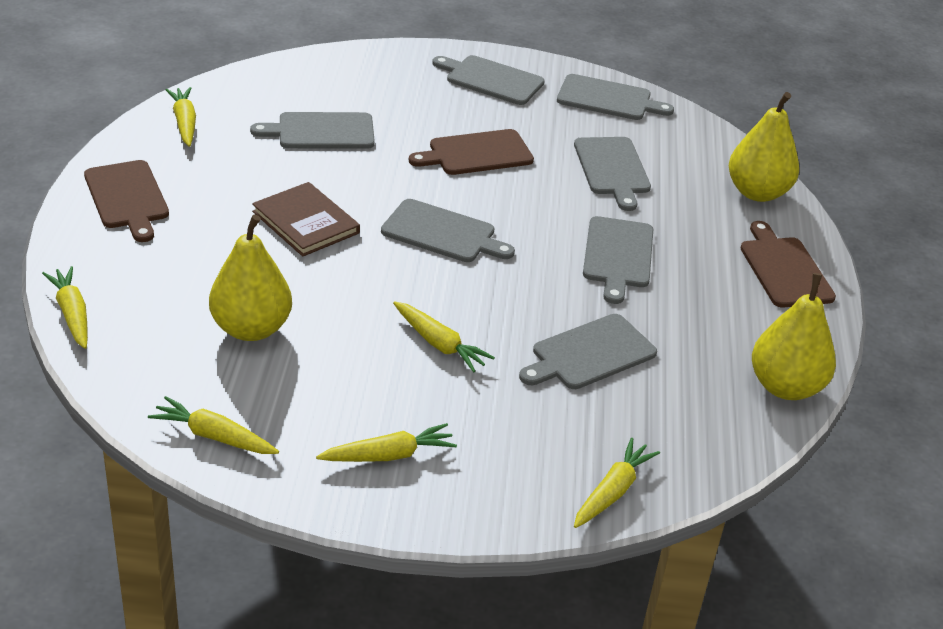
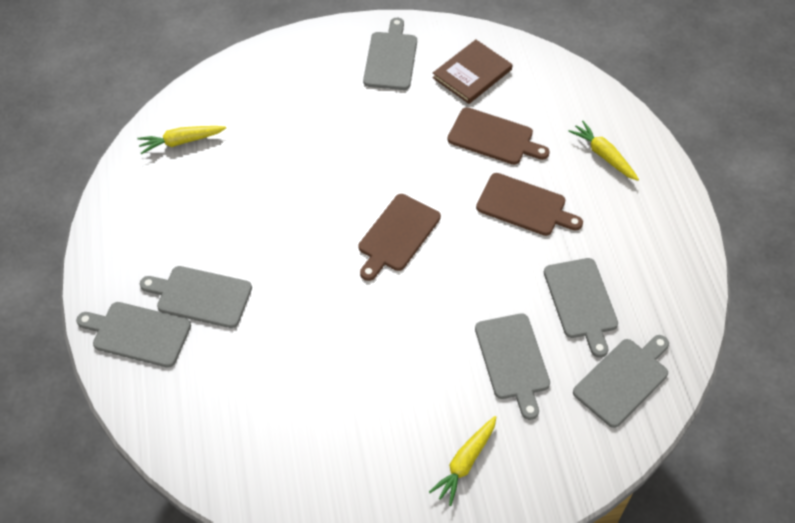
grey cutting board: 7 -> 6
yellow carrot: 6 -> 3
yellow pear: 3 -> 0

